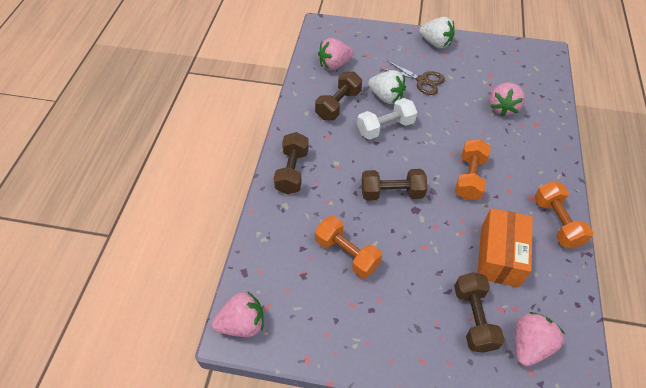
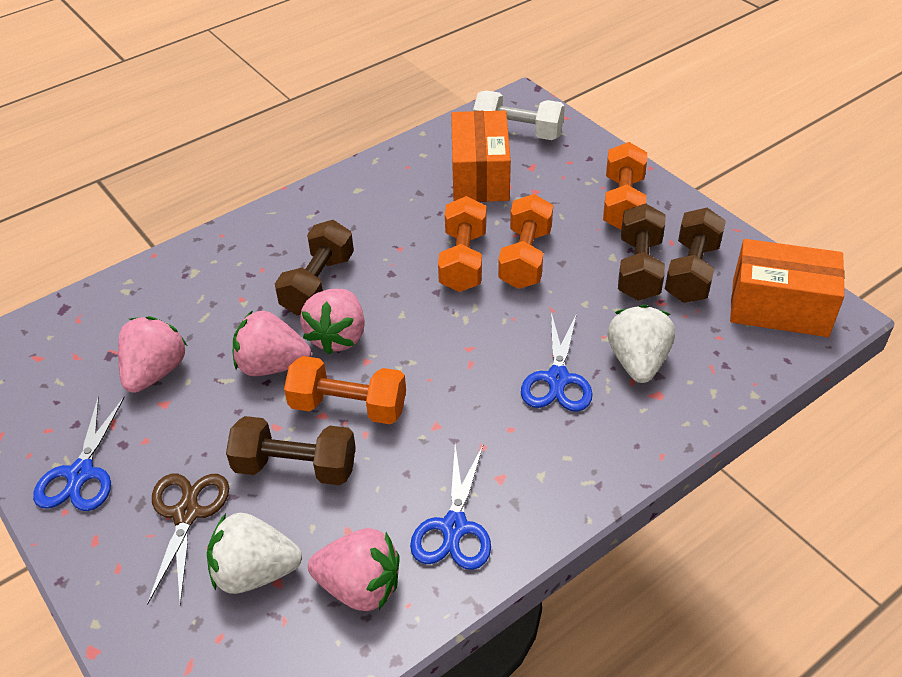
blue scissors: 0 -> 3
orange box: 1 -> 2
orange dumbbell: 3 -> 4

